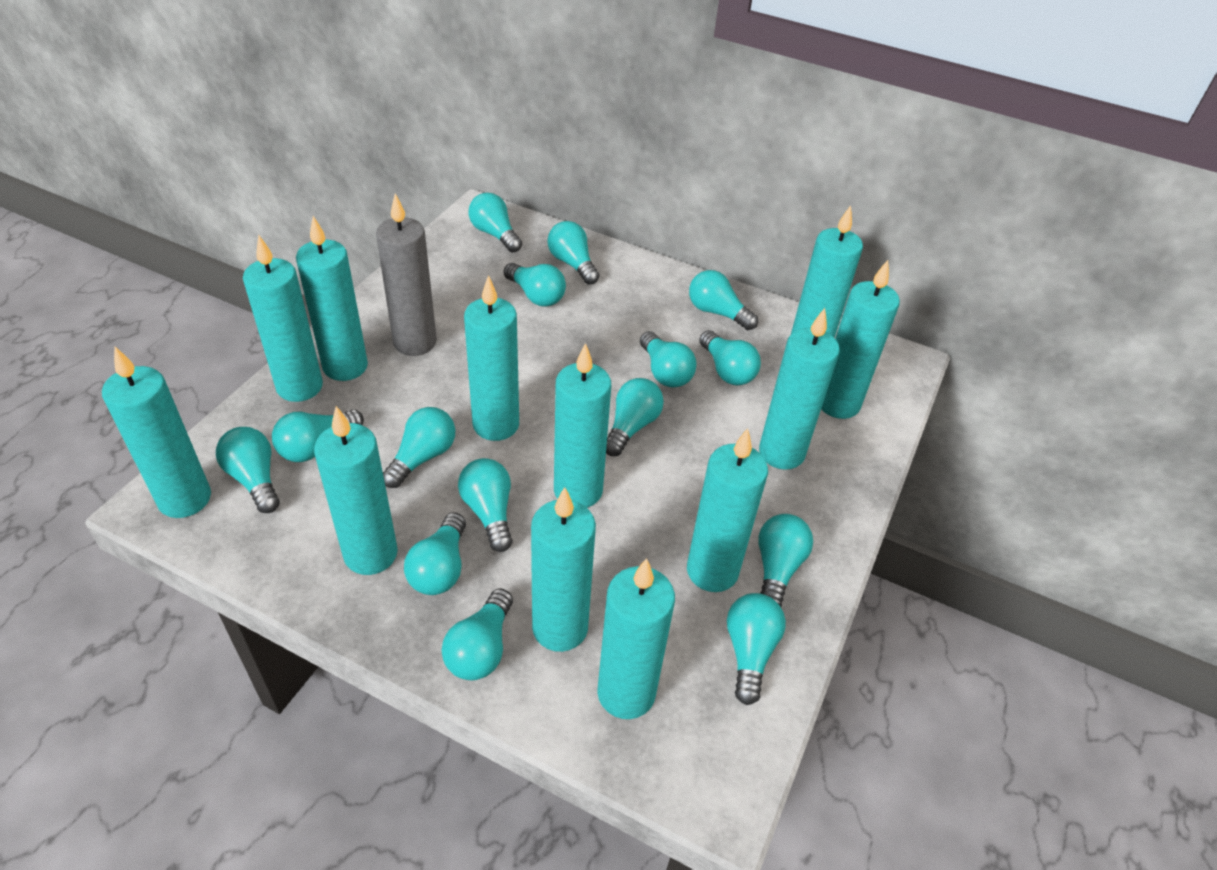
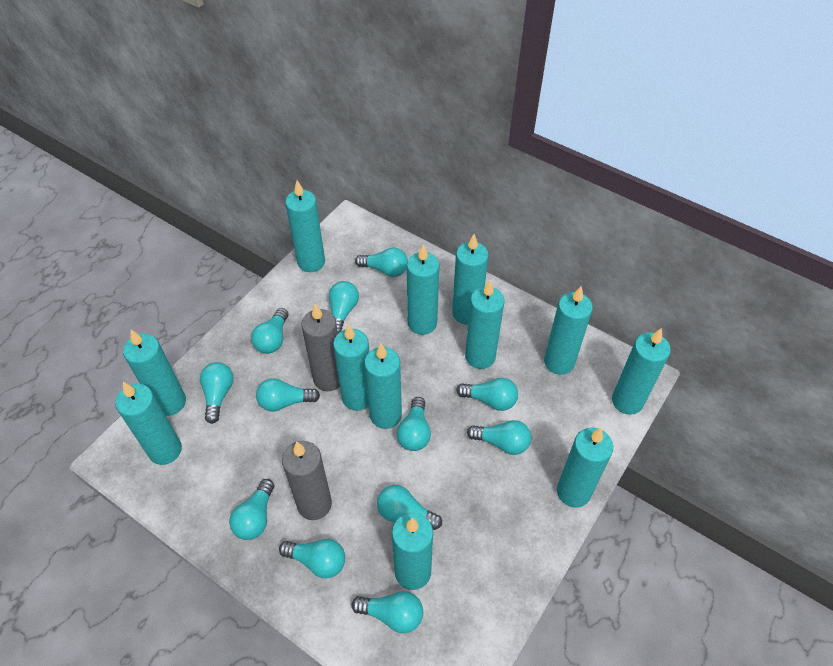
grey candle: 1 -> 2
turquoise light bulb: 15 -> 12

